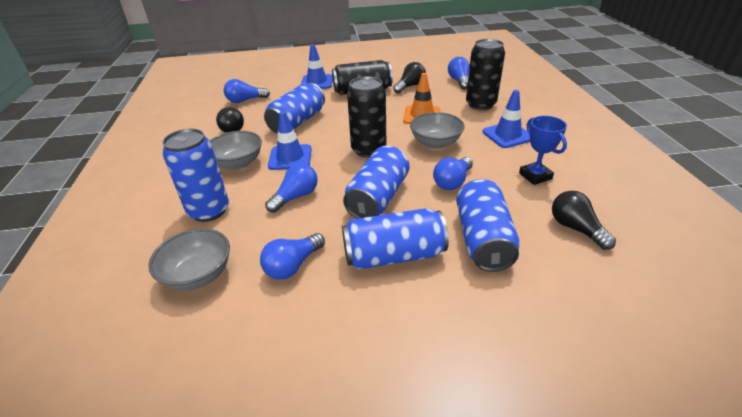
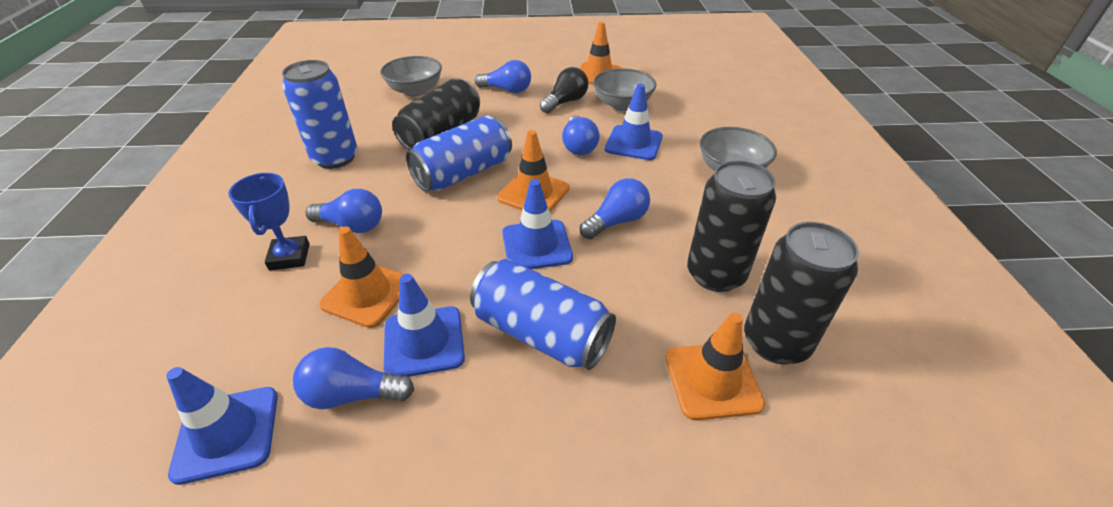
black light bulb: 3 -> 1
blue can: 5 -> 3
blue traffic cone: 3 -> 4
orange traffic cone: 1 -> 4

